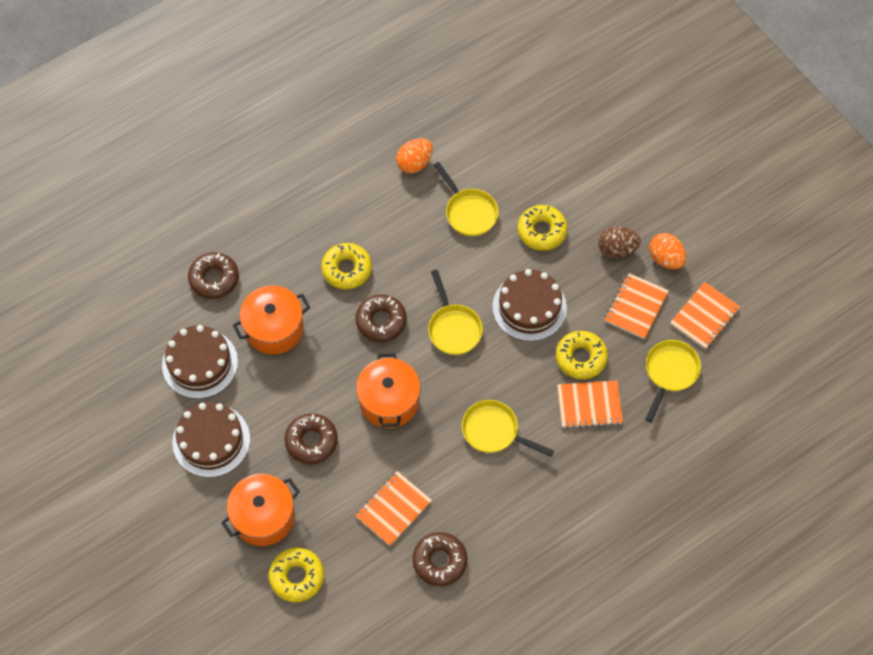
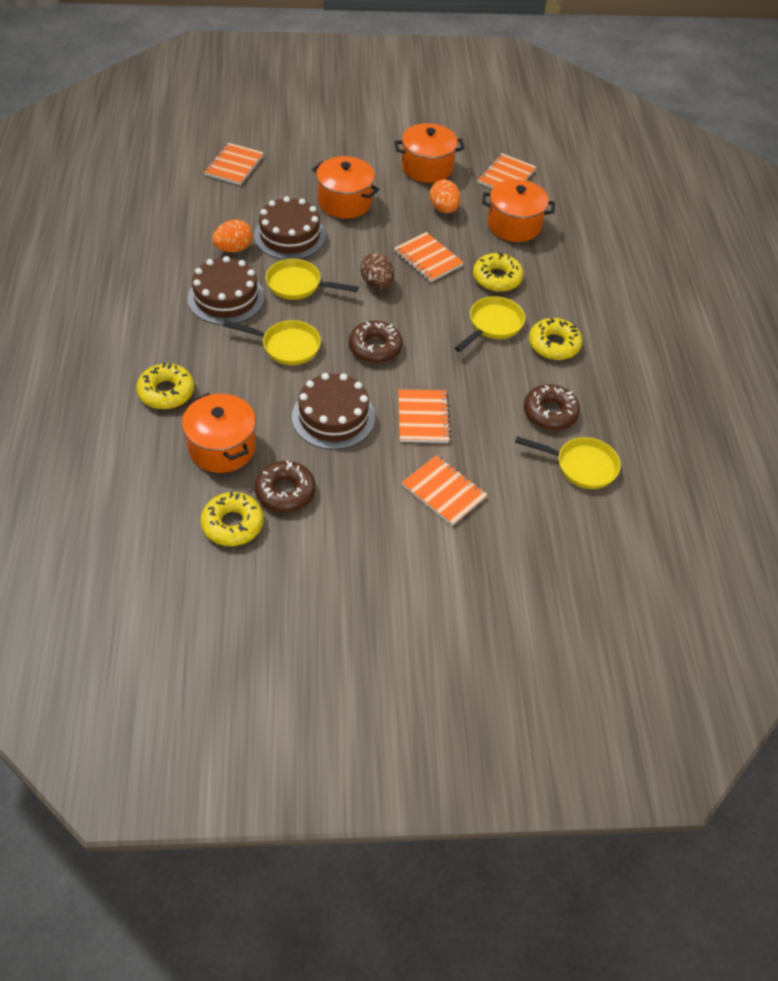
brown donut: 4 -> 3
orange notebook: 4 -> 5
orange pot: 3 -> 4

